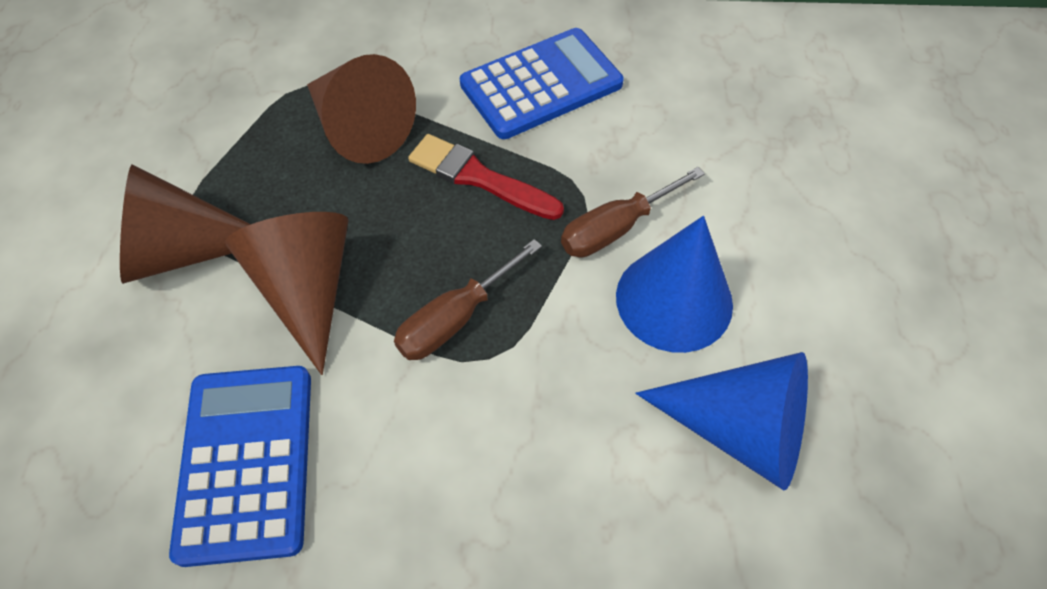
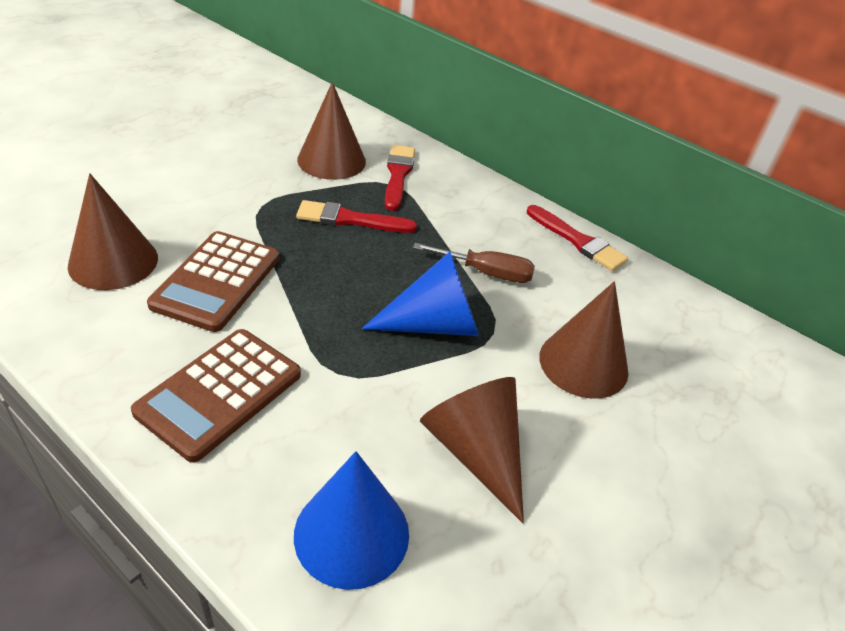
blue calculator: 2 -> 0
brown calculator: 0 -> 2
brown cone: 3 -> 4
brown screwdriver: 2 -> 1
red brush: 1 -> 3

